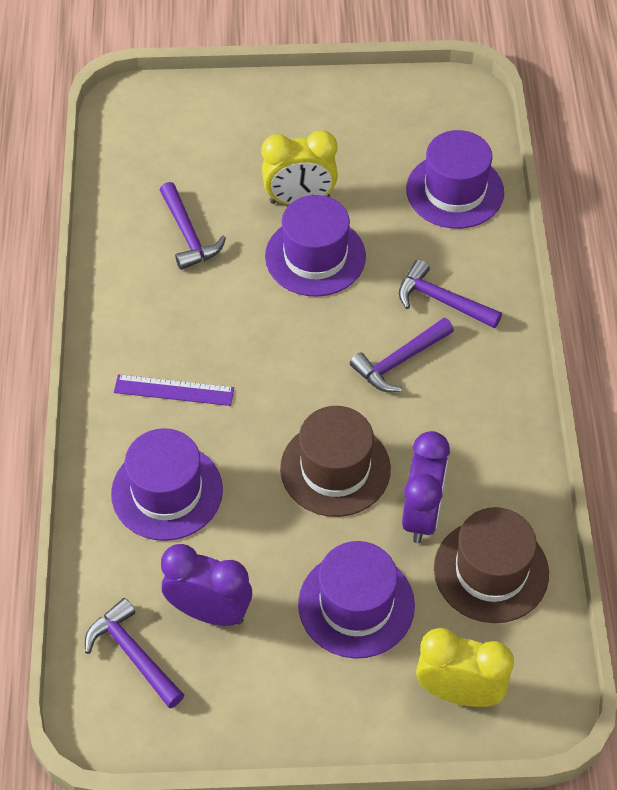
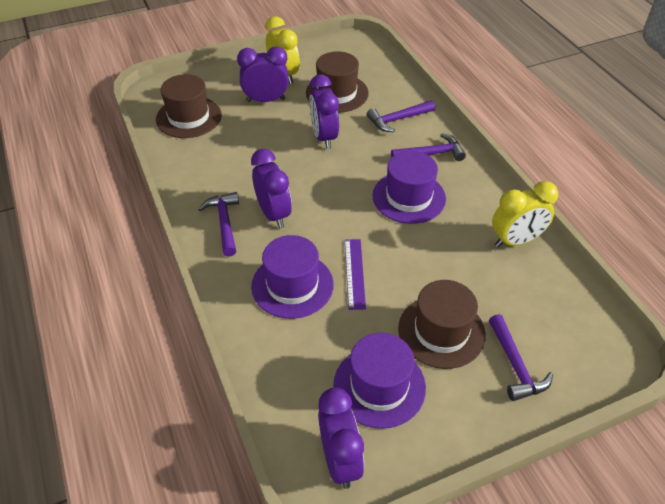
brown hat: 2 -> 3
purple clock: 2 -> 4
purple hat: 4 -> 3

